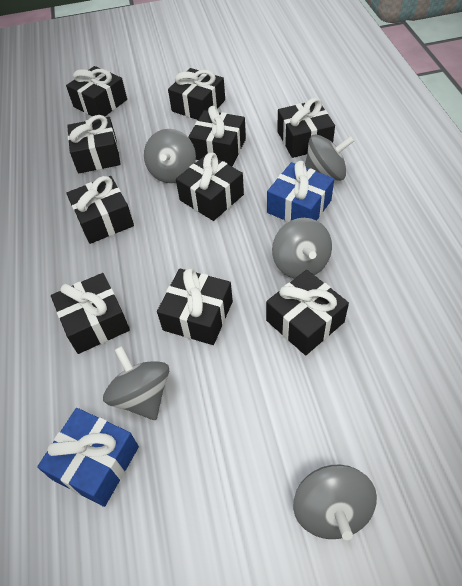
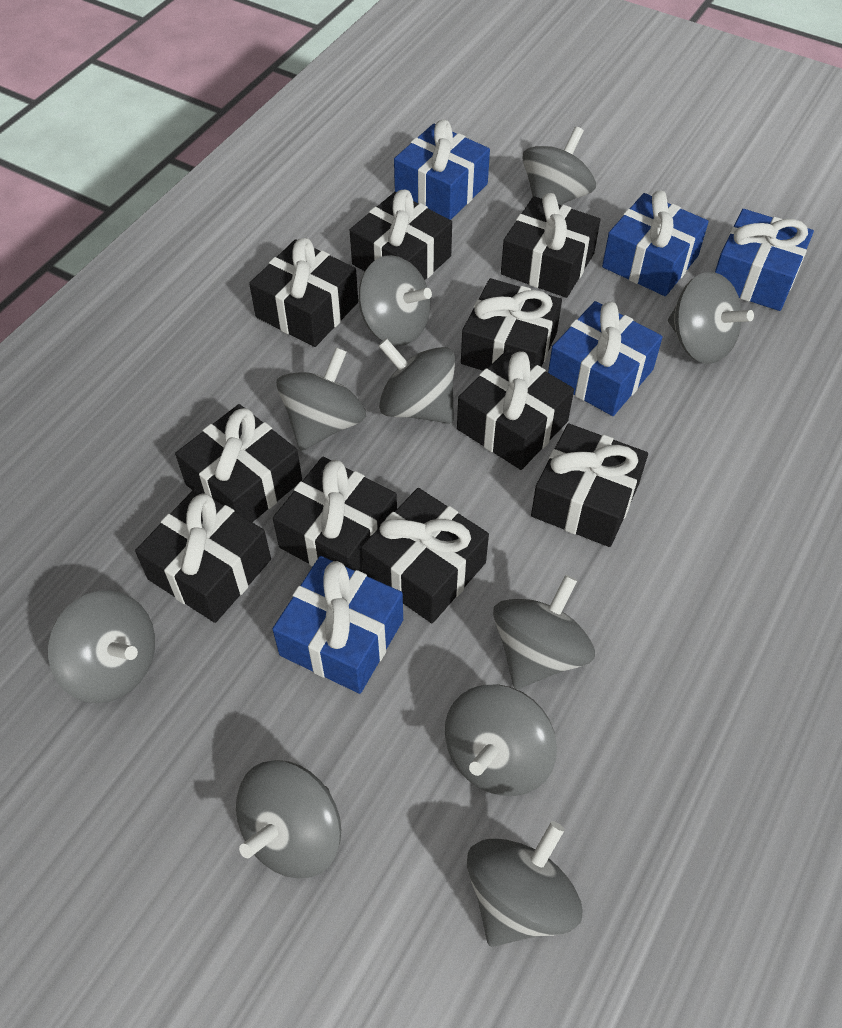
blue gift: 2 -> 5
grey spinning top: 5 -> 10

